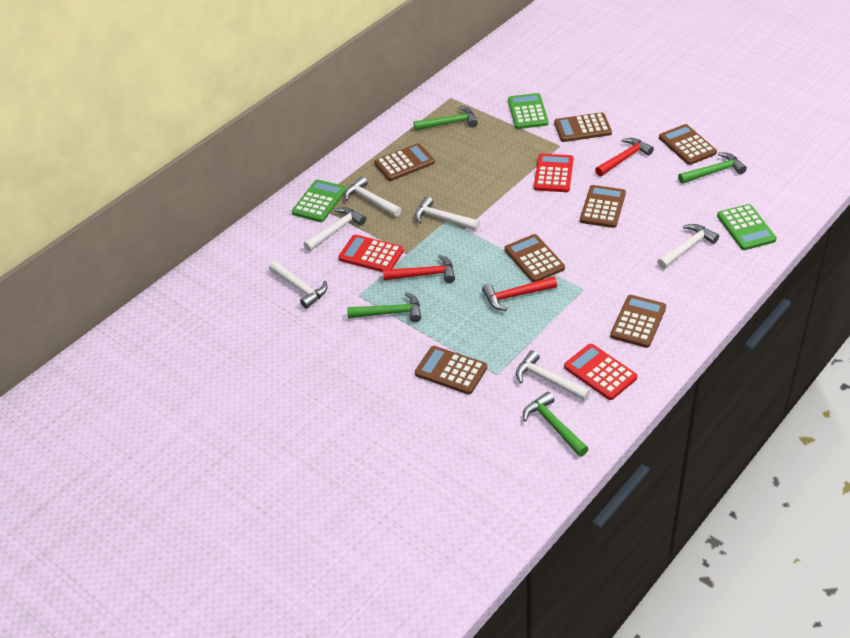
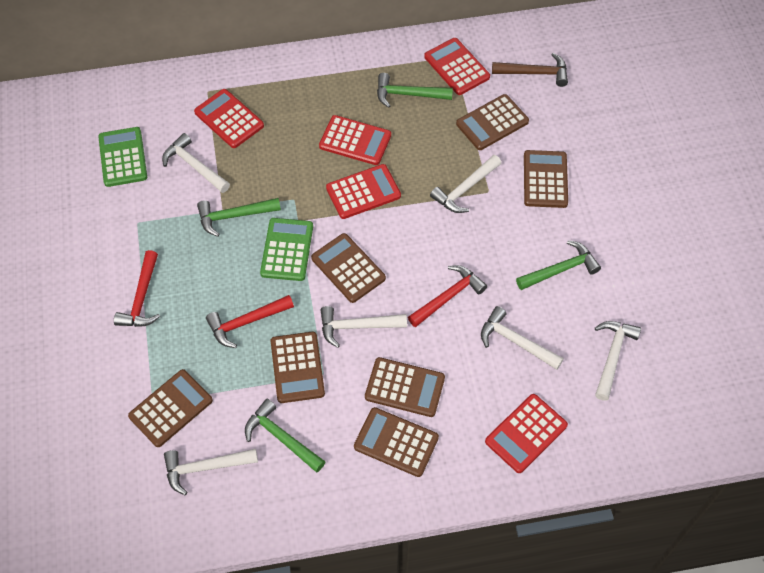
brown hammer: 0 -> 1
green calculator: 3 -> 2
red calculator: 3 -> 5

